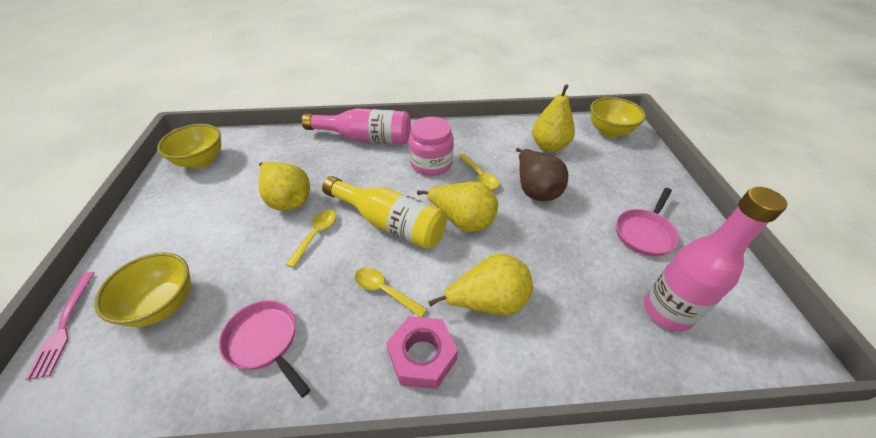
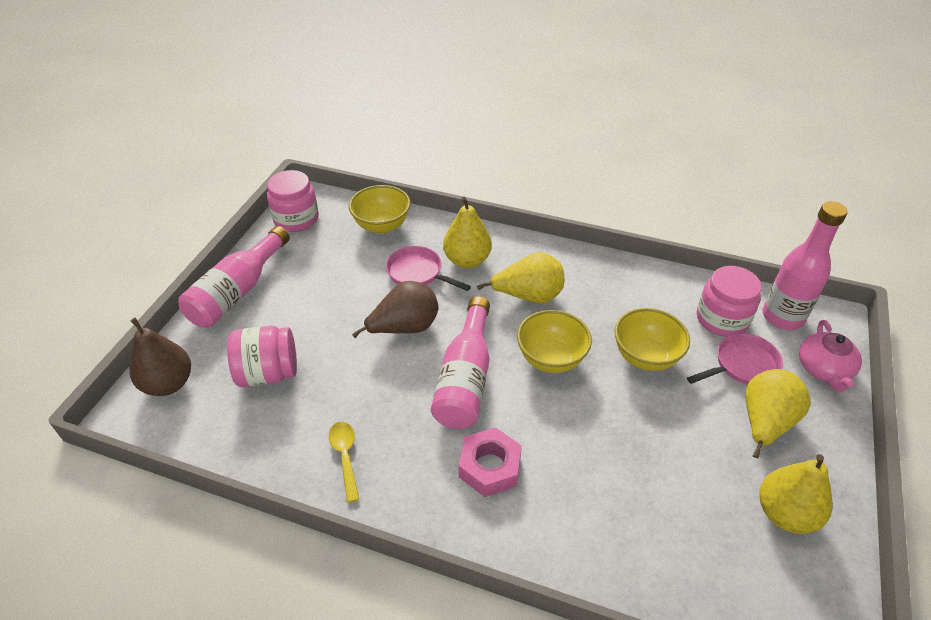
brown pear: 1 -> 2
pink bottle: 2 -> 3
pink fork: 1 -> 0
pink jar: 1 -> 3
pink teapot: 0 -> 1
yellow bottle: 1 -> 0
yellow spoon: 3 -> 1

